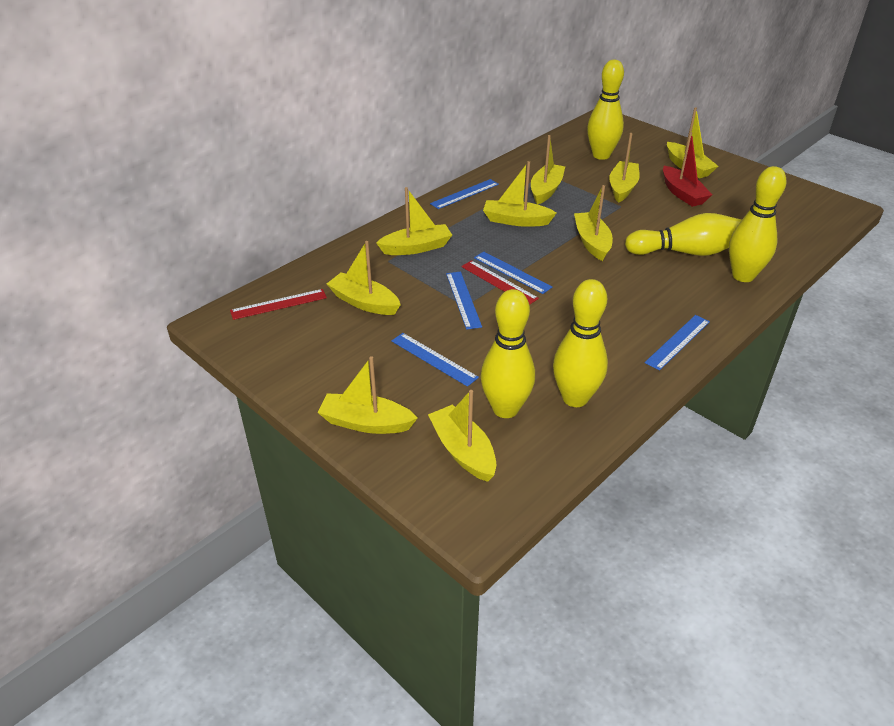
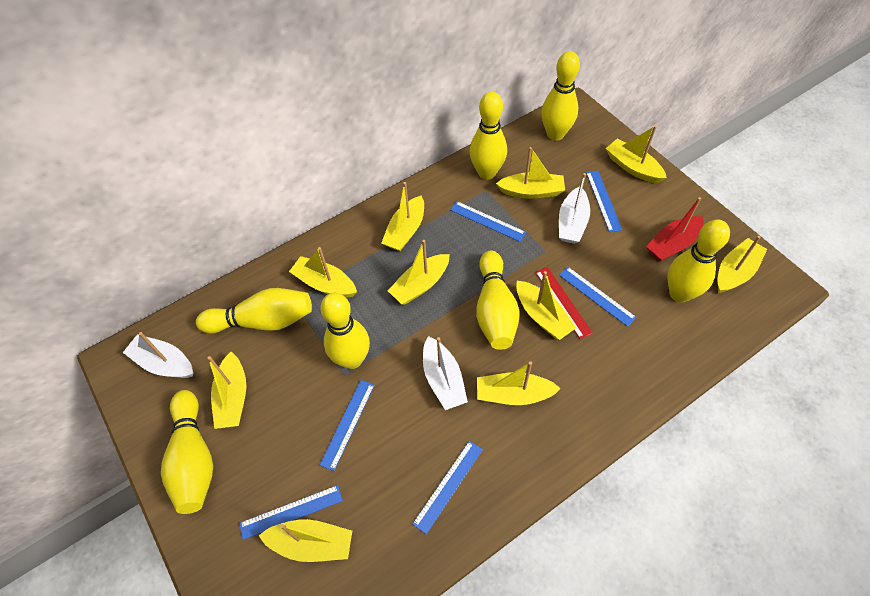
blue ruler: 5 -> 6
red ruler: 2 -> 1
white boat: 0 -> 3
yellow boat: 9 -> 10
yellow bowling pin: 5 -> 7

